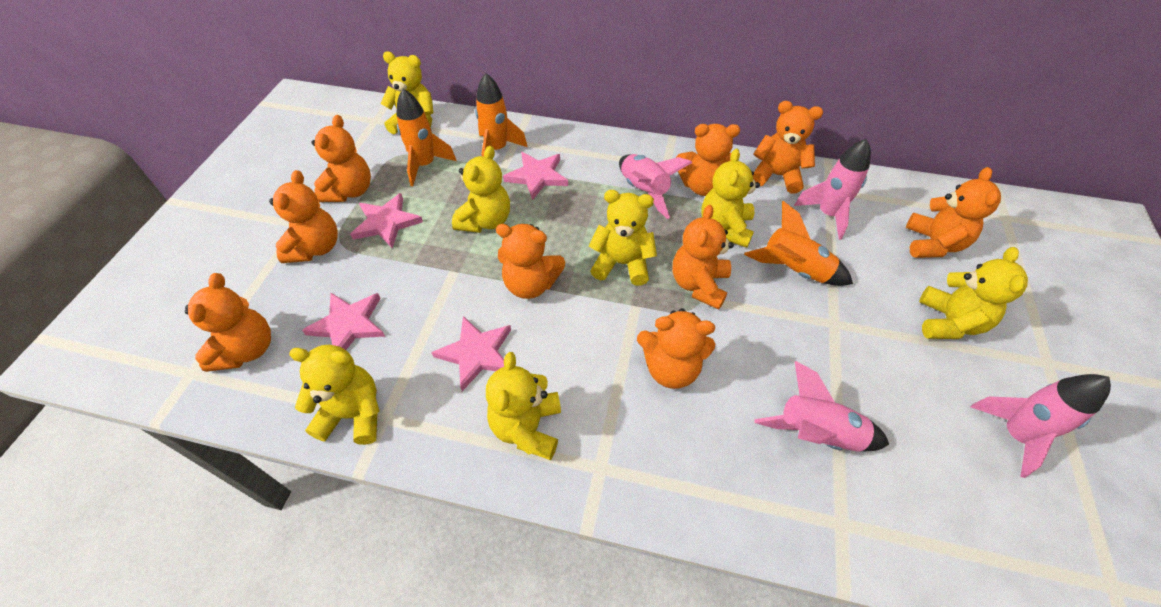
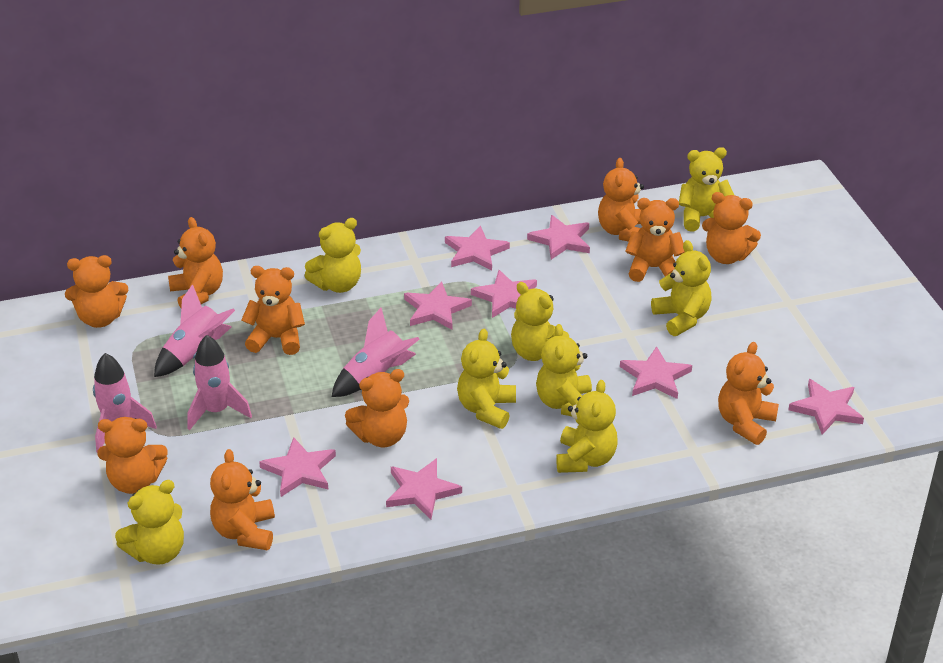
orange rocket: 3 -> 0
orange teddy bear: 9 -> 10
pink star: 4 -> 8
yellow teddy bear: 7 -> 8

